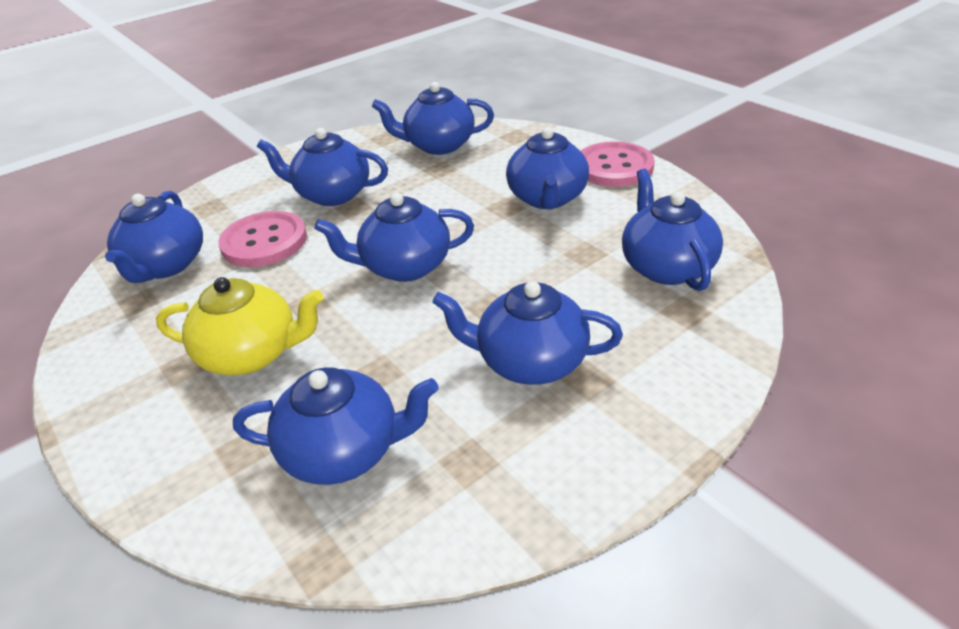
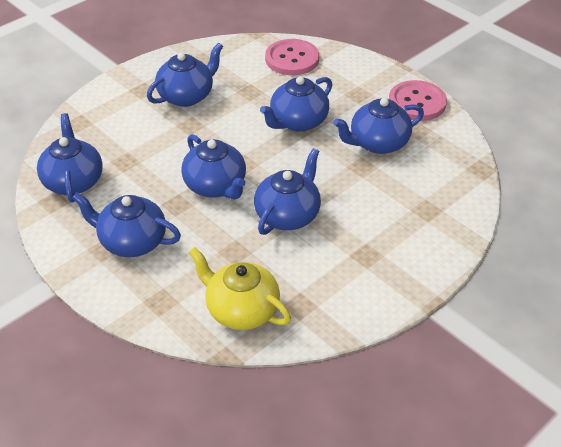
blue teapot: 8 -> 7

